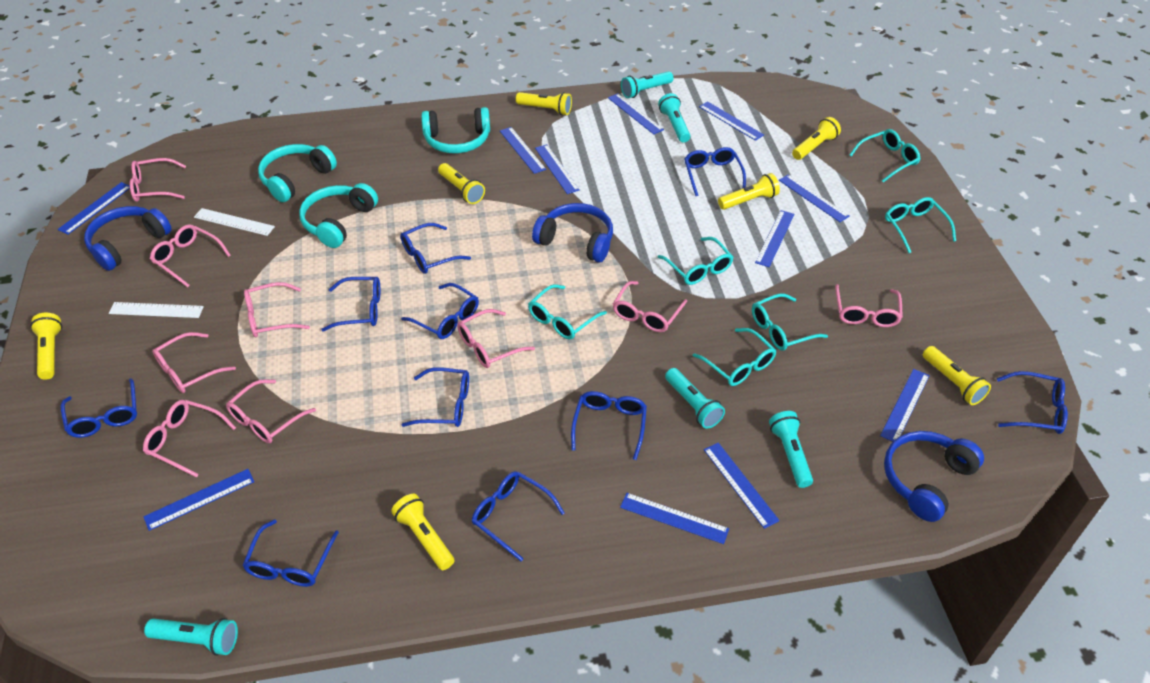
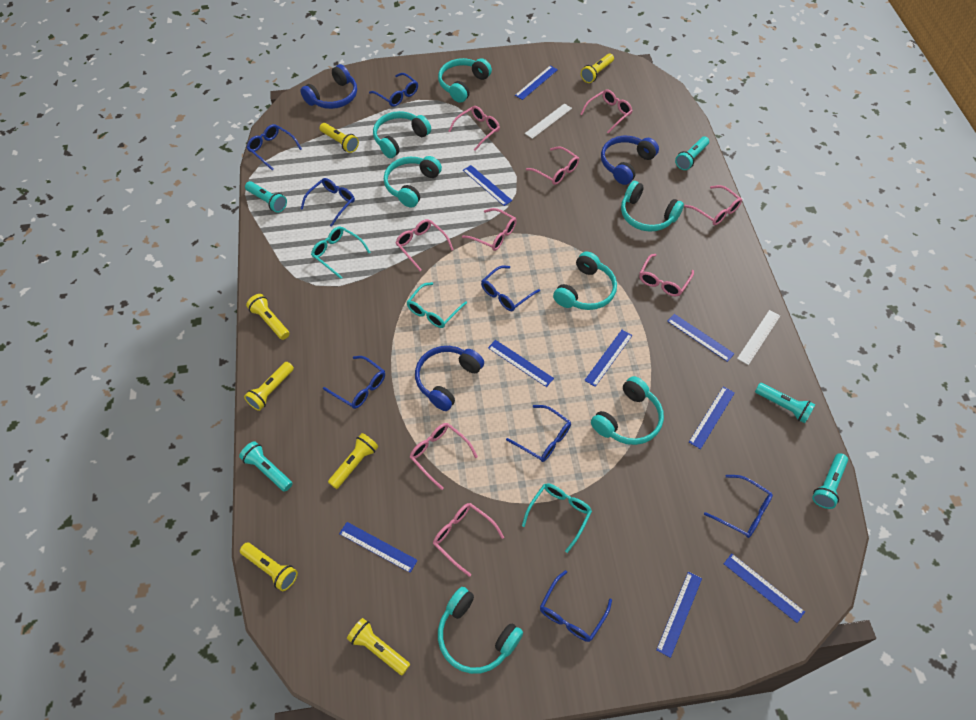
blue glasses: 10 -> 8
blue ruler: 11 -> 9
turquoise glasses: 6 -> 3
turquoise headphones: 3 -> 7

